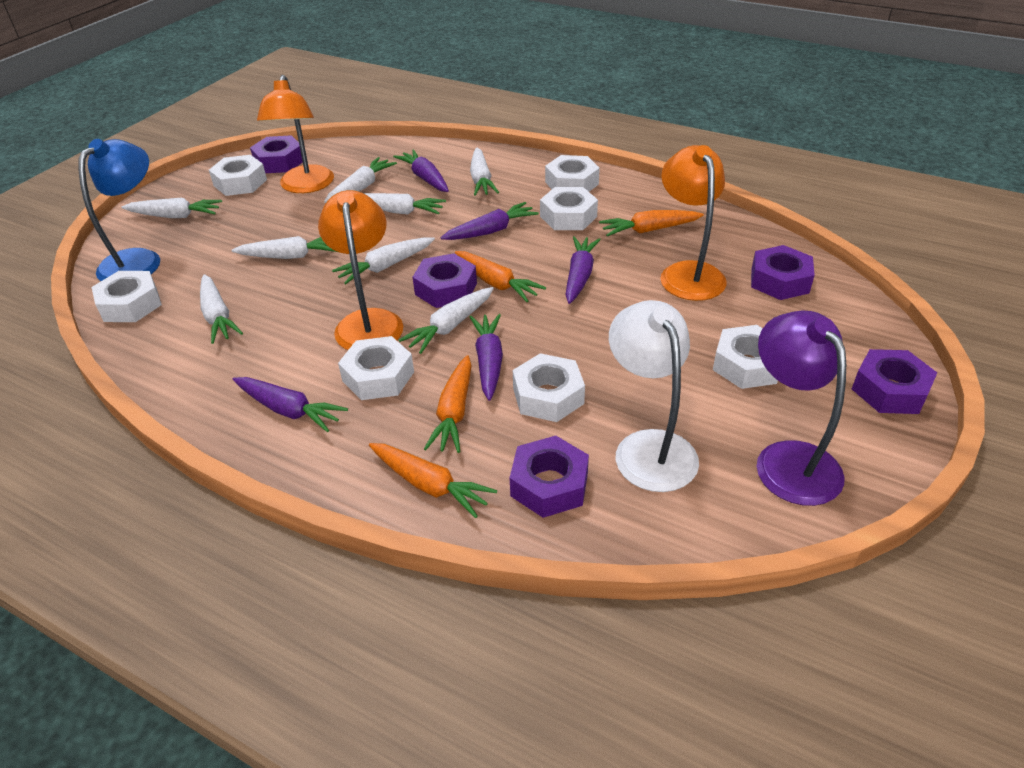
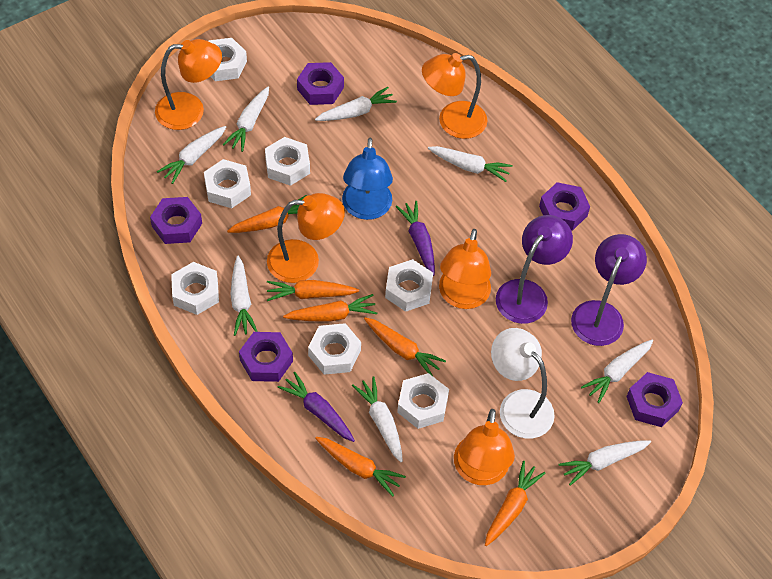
orange carrot: 4 -> 6
orange lamp: 3 -> 5
purple carrot: 5 -> 2
purple lamp: 1 -> 2

